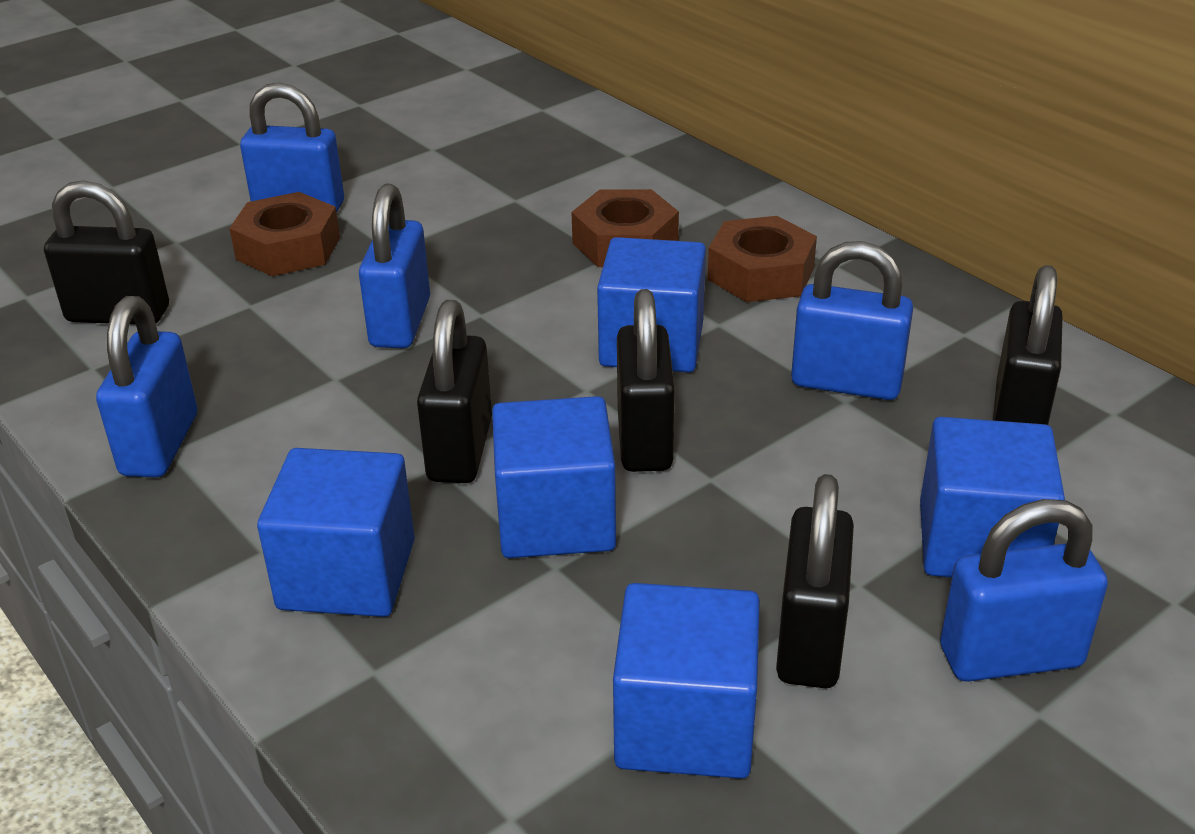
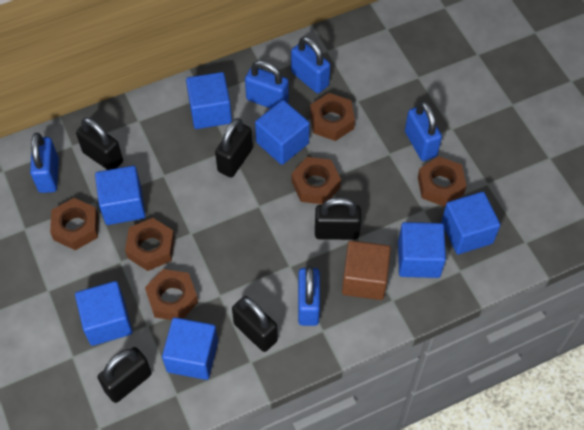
blue cube: 5 -> 7
brown cube: 0 -> 1
brown nut: 3 -> 6

